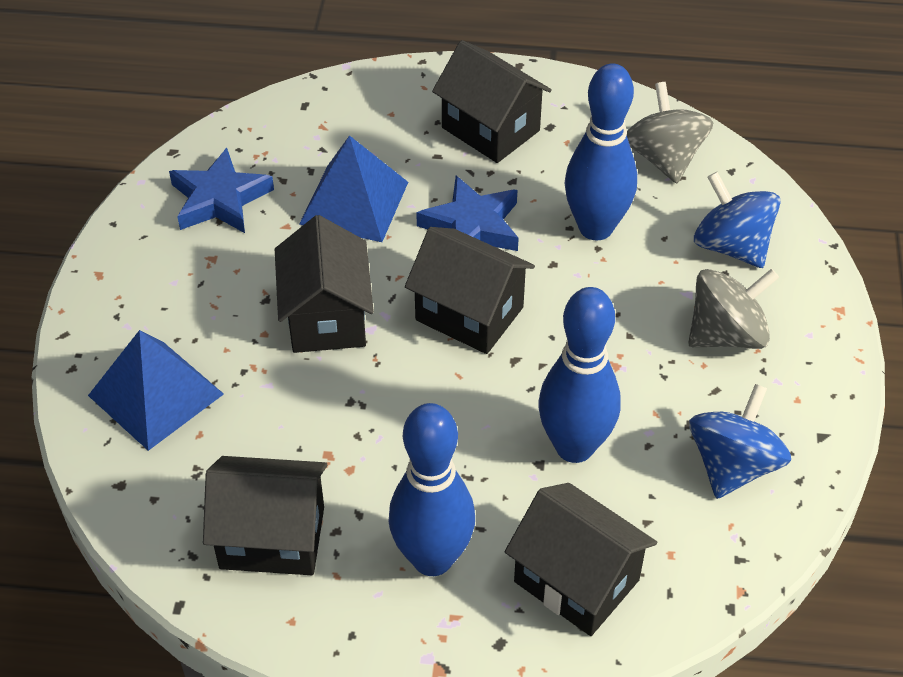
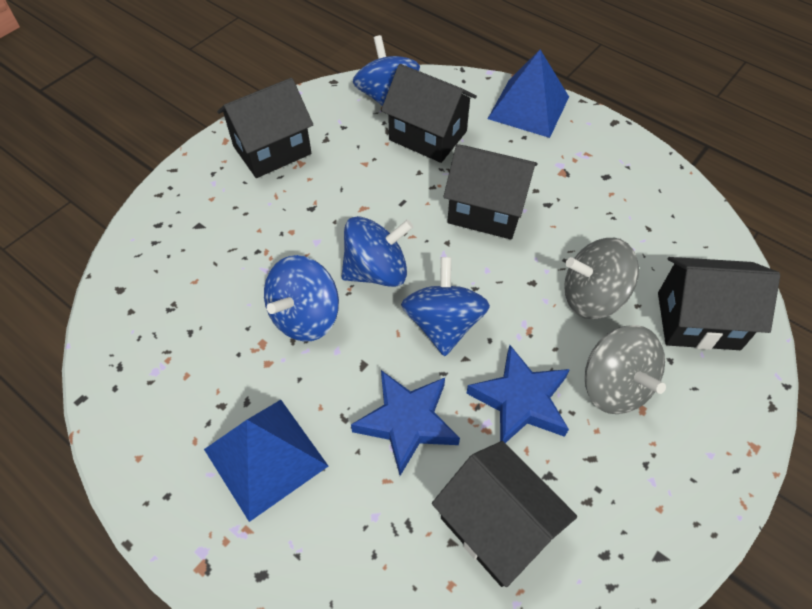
blue bowling pin: 3 -> 0
blue spinning top: 2 -> 4

